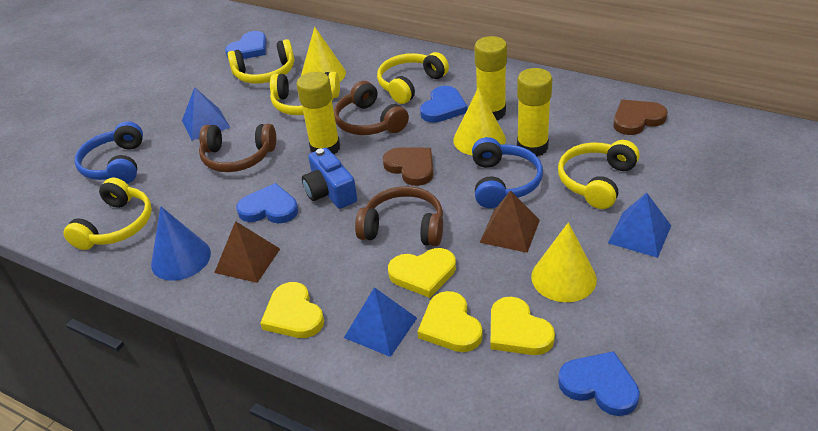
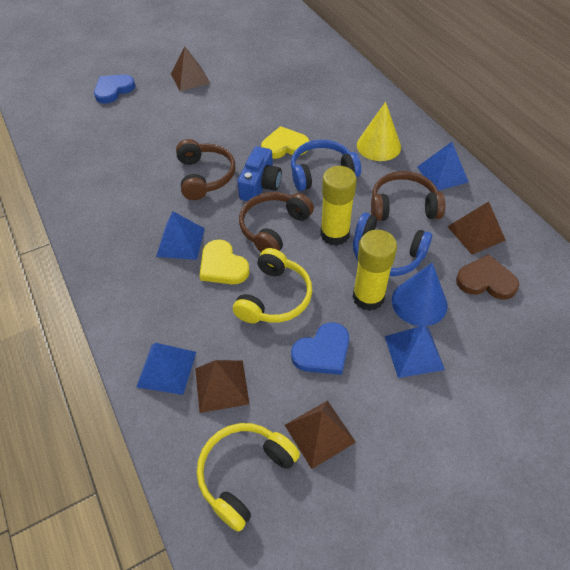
blue heart: 4 -> 2
blue pyramid: 3 -> 4
brown heart: 2 -> 1
brown pyramid: 2 -> 4
yellow cone: 3 -> 1
yellow glue stick: 3 -> 2
yellow headphones: 5 -> 2
yellow heart: 4 -> 2

